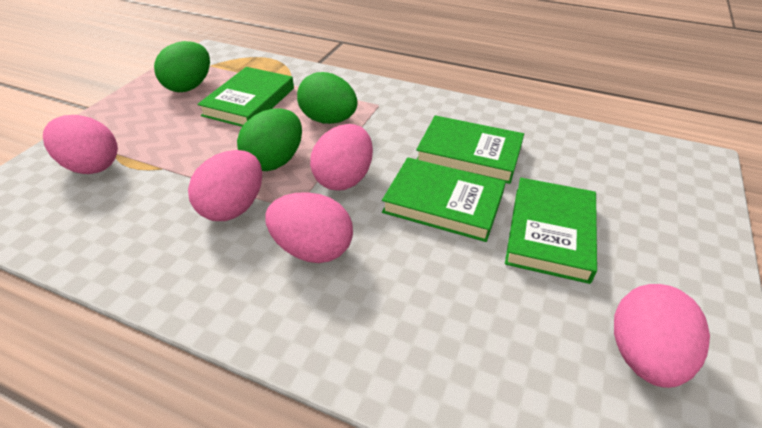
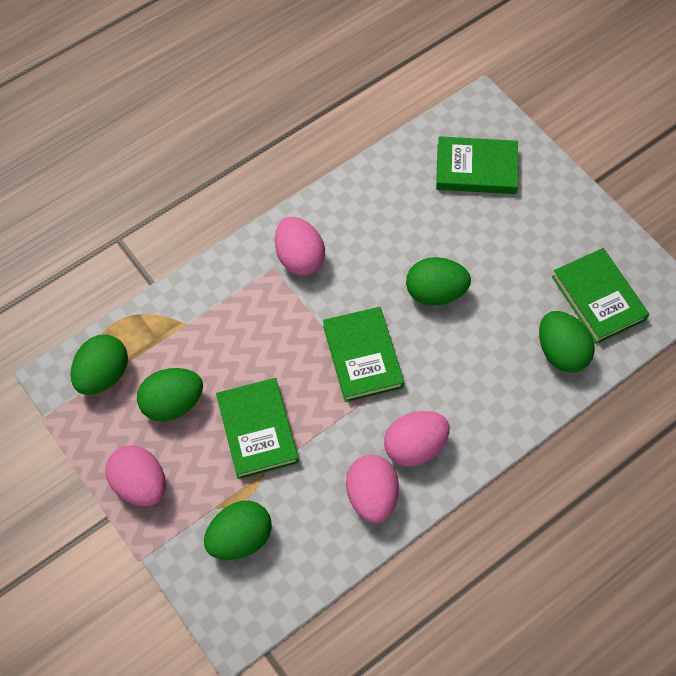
green egg: 3 -> 5
pink egg: 5 -> 4

